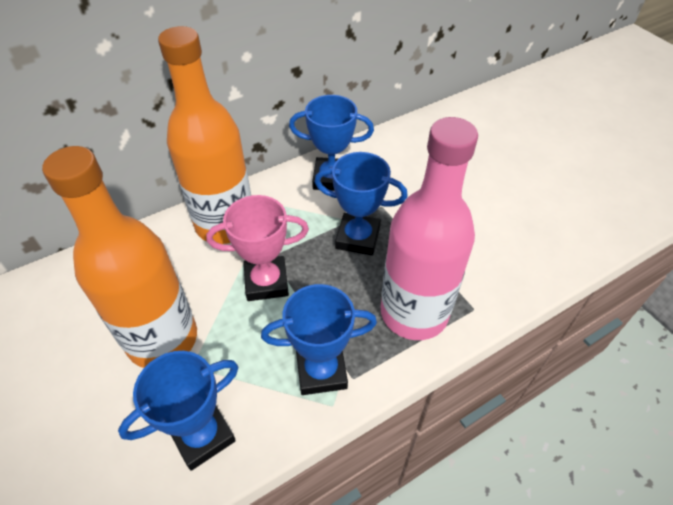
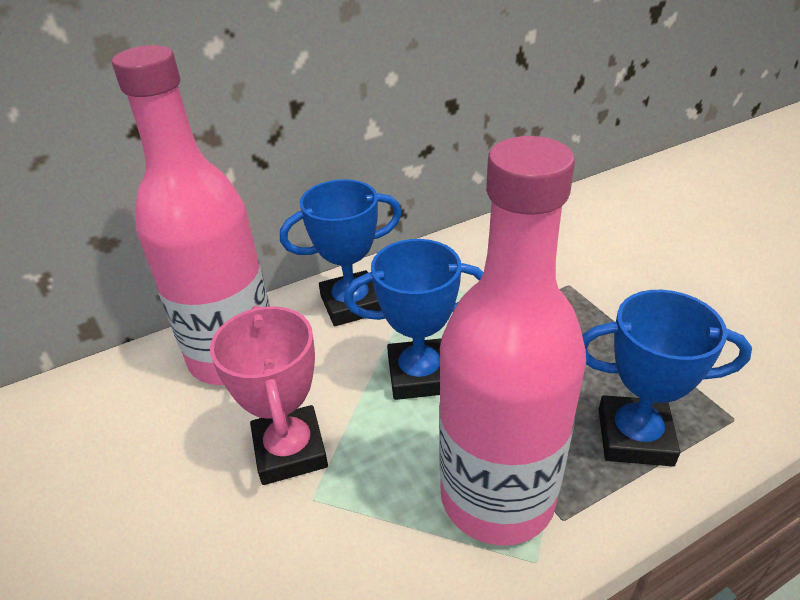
blue trophy: 4 -> 3
orange bottle: 2 -> 0
pink bottle: 1 -> 2

